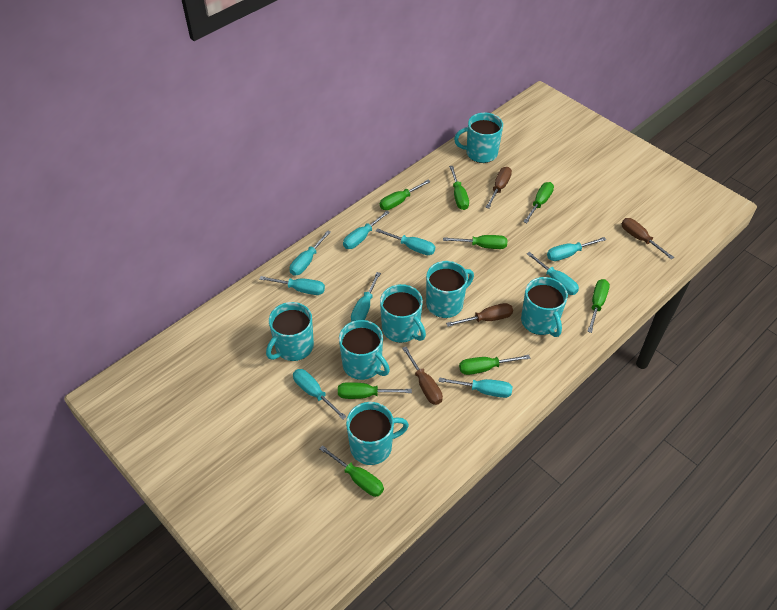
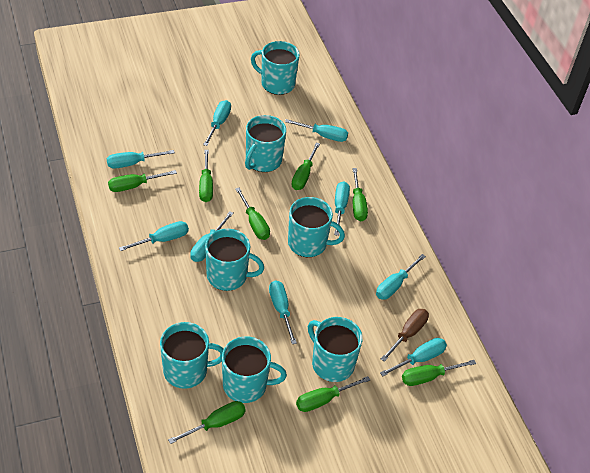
brown screwdriver: 4 -> 1

